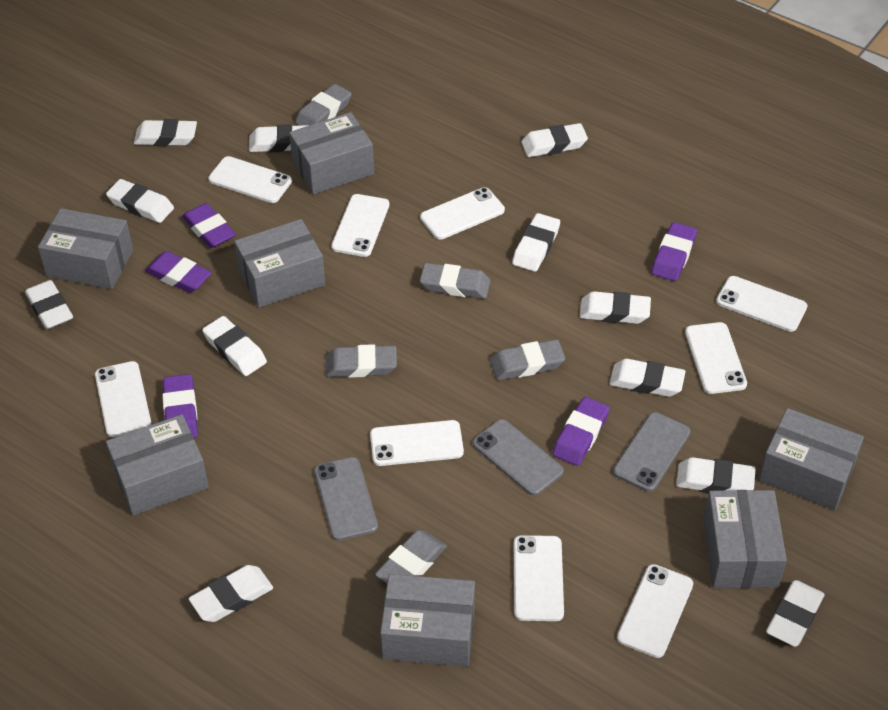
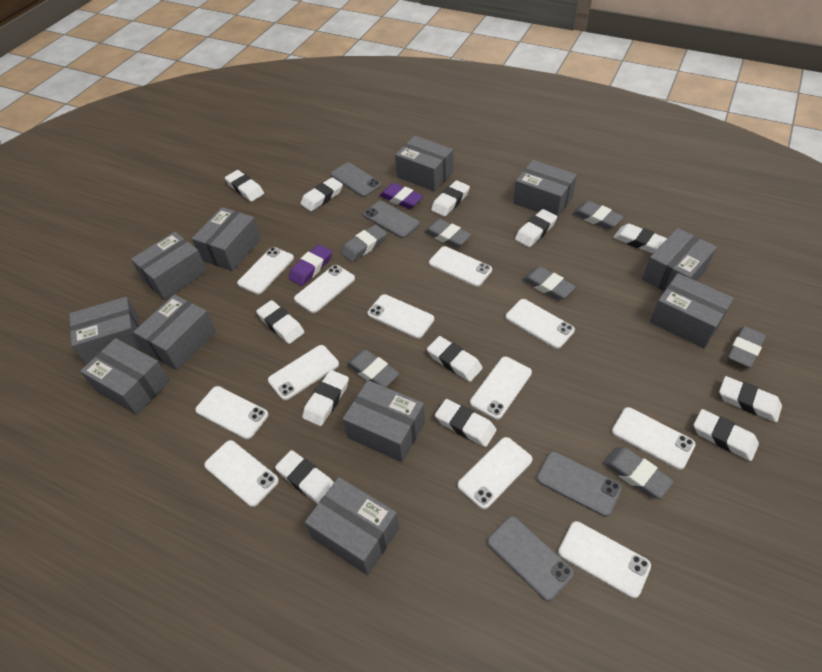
grey box: 7 -> 11
grey eraser: 5 -> 7
grey phone: 3 -> 4
purple eraser: 5 -> 2
white phone: 9 -> 12

